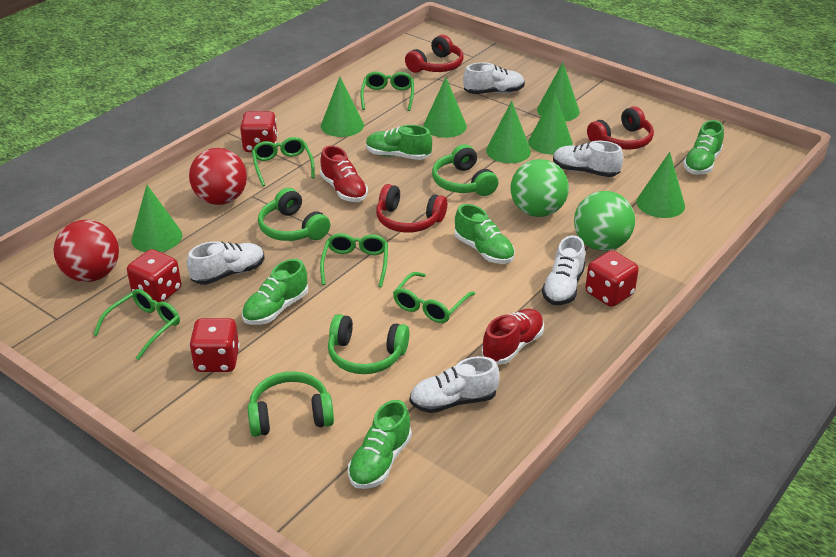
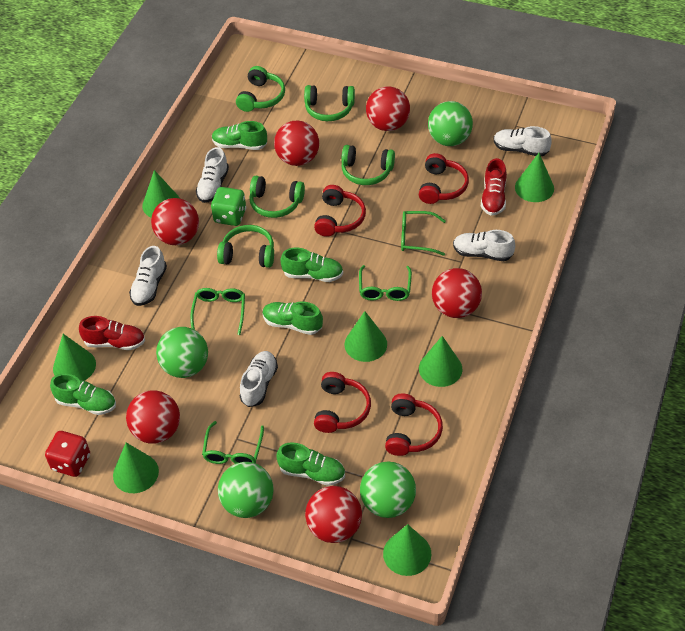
green ball: 2 -> 4
green dice: 0 -> 1
green glasses: 5 -> 4
green headphones: 4 -> 5
red ball: 2 -> 6
red dice: 4 -> 1
red headphones: 3 -> 4

